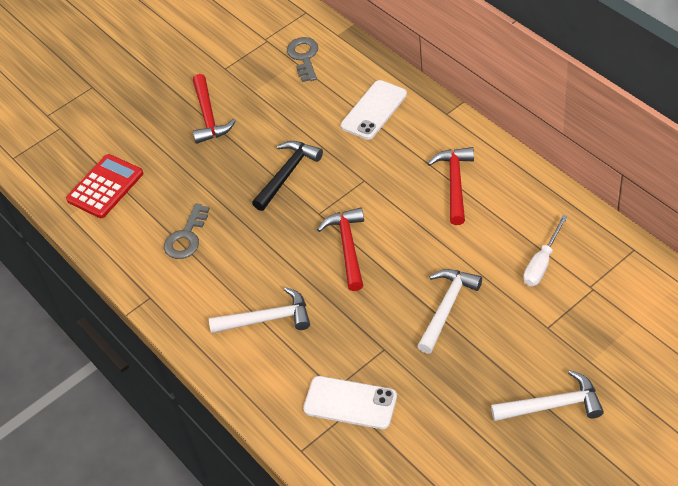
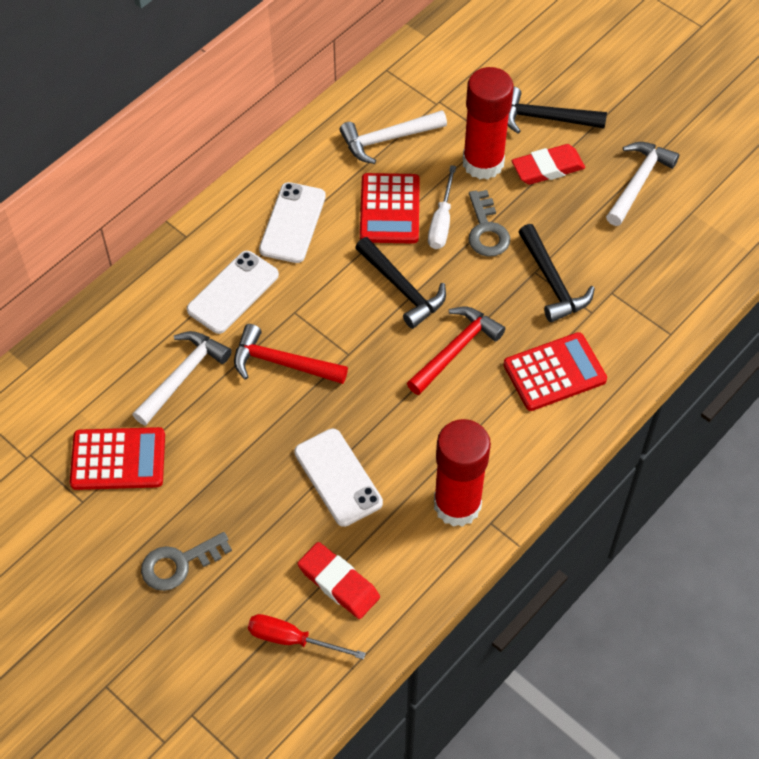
black hammer: 1 -> 3
red calculator: 1 -> 3
red eraser: 0 -> 2
red glue stick: 0 -> 2
red hammer: 3 -> 2
red screwdriver: 0 -> 1
white phone: 2 -> 3

